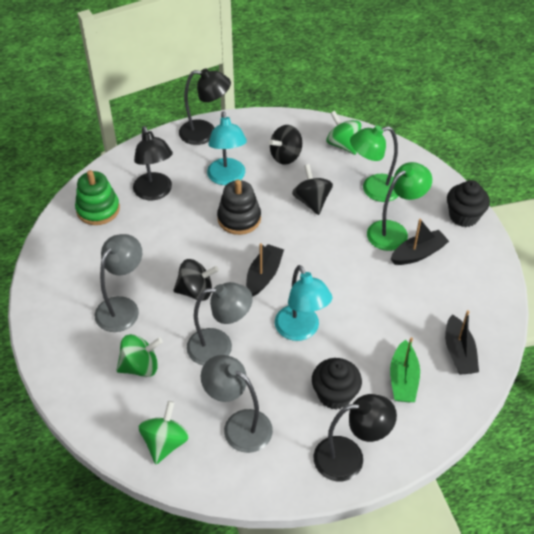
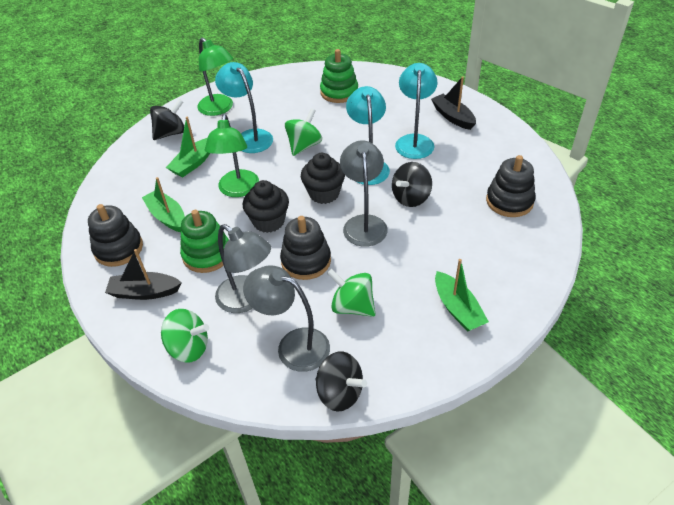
black boat: 3 -> 2
black lamp: 3 -> 0
black stacking toy: 1 -> 3
green boat: 1 -> 3
green stacking toy: 1 -> 2
turquoise lamp: 2 -> 3

